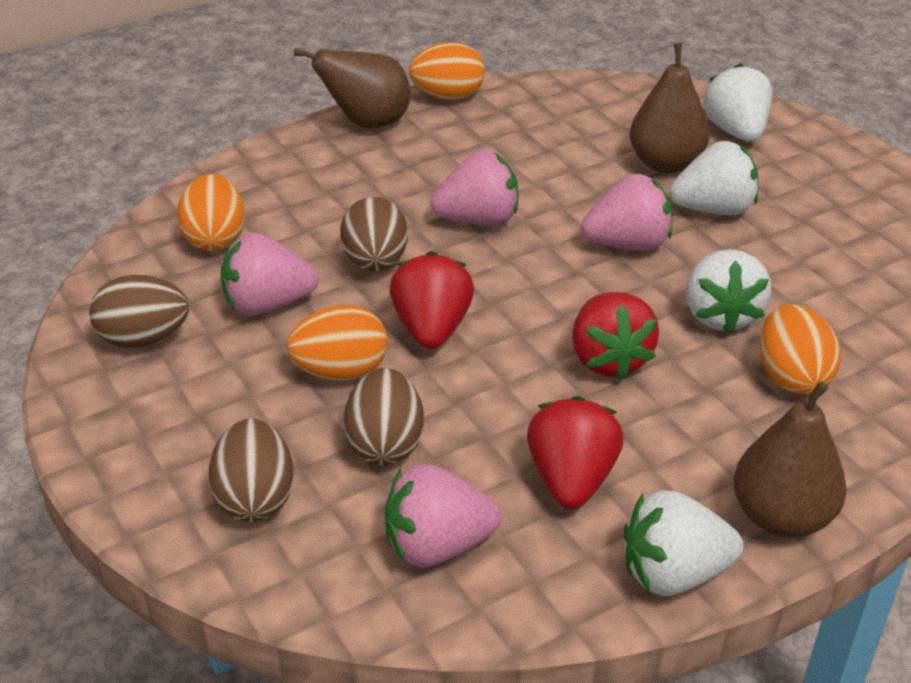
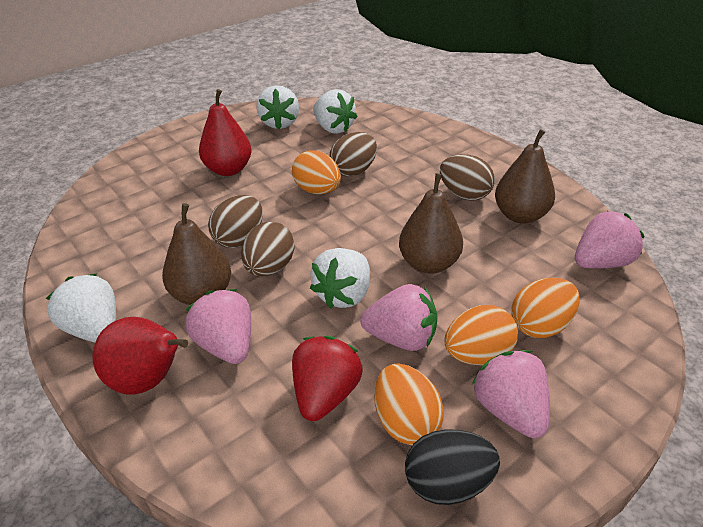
black egg: 0 -> 1
red pear: 0 -> 2
red strawberry: 3 -> 1

